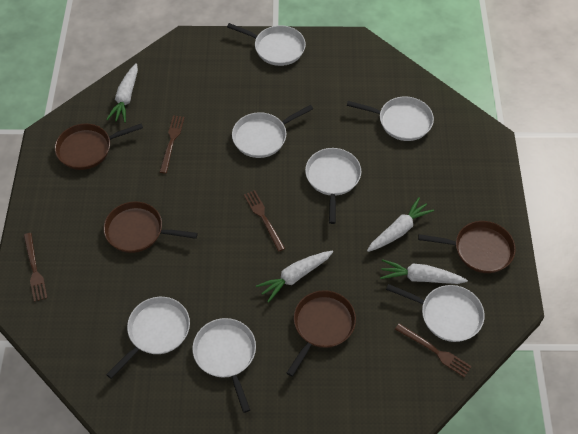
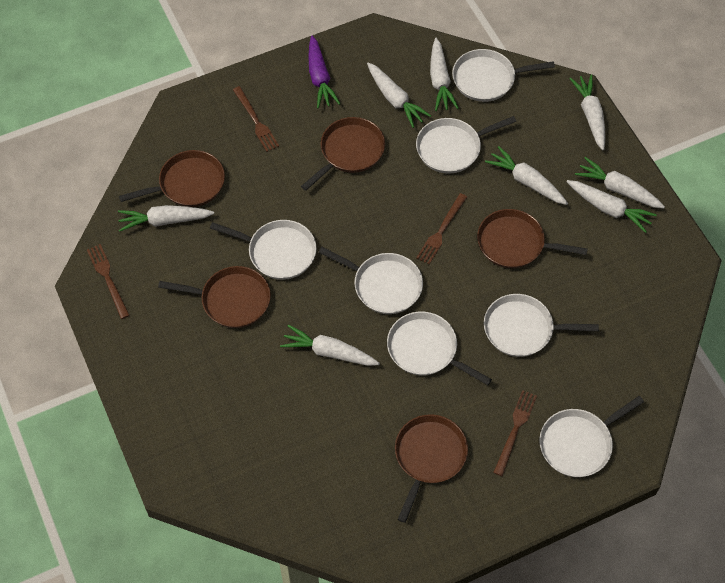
brown pan: 4 -> 5
purple carrot: 0 -> 1
white carrot: 4 -> 8

